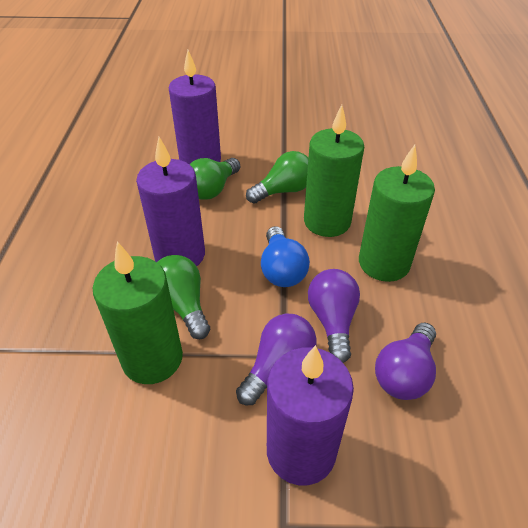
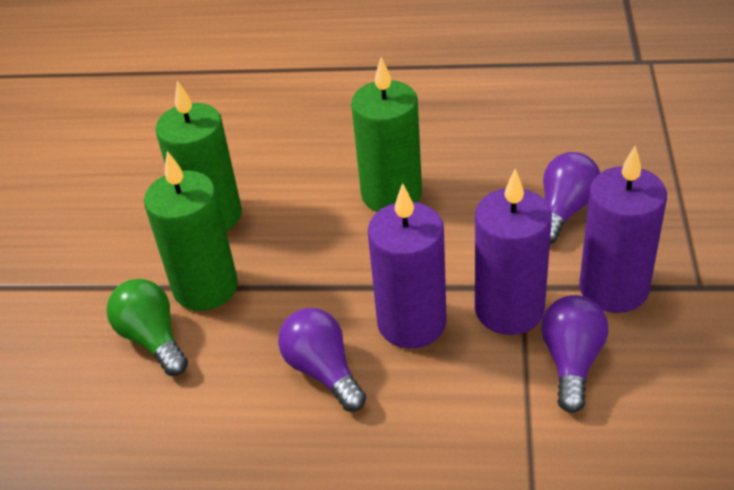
blue light bulb: 1 -> 0
green light bulb: 3 -> 1

